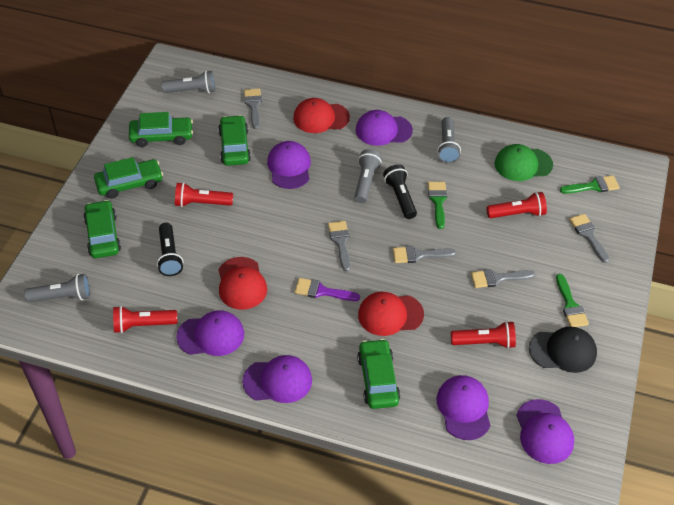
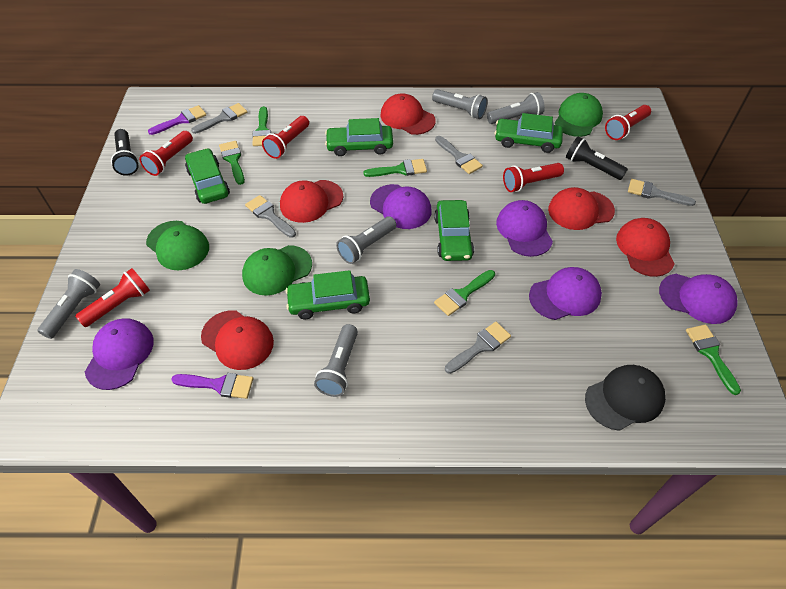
green brush: 3 -> 5
green cap: 1 -> 3
grey flashlight: 4 -> 5
purple brush: 1 -> 2
purple cap: 6 -> 5
red cap: 3 -> 5
red flashlight: 4 -> 5

